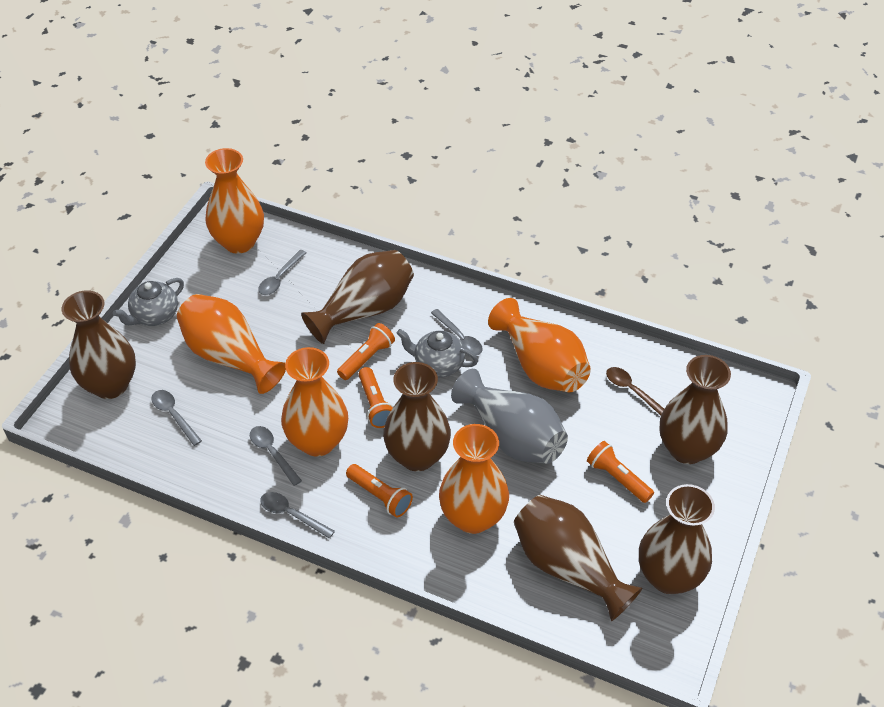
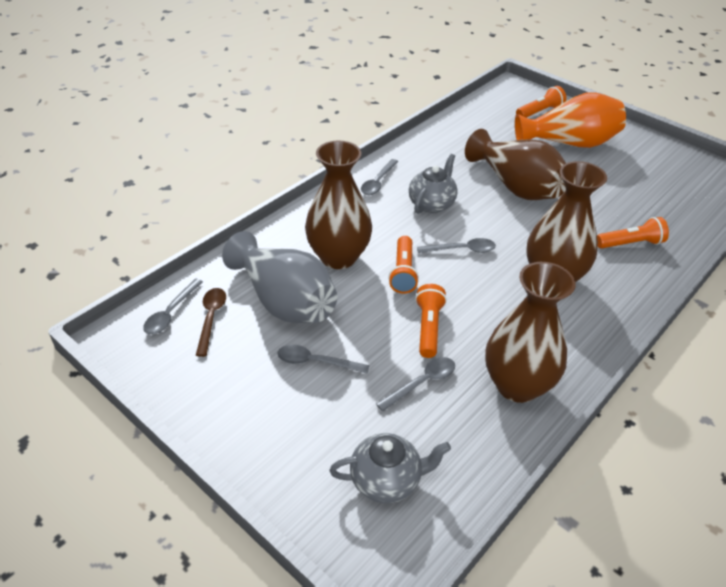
brown vase: 6 -> 4
orange vase: 5 -> 1

